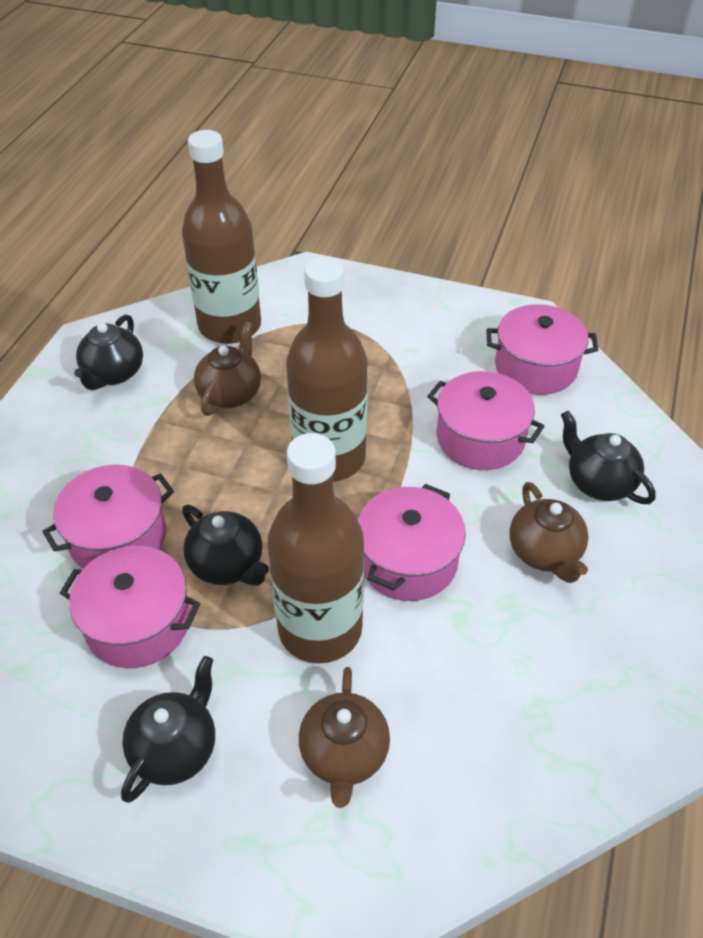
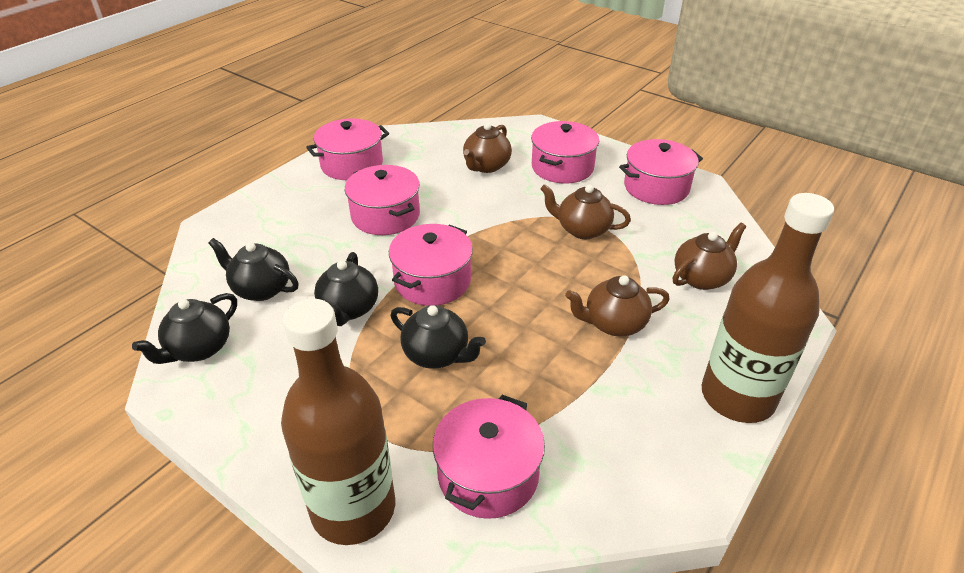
brown bottle: 3 -> 2
brown teapot: 3 -> 4
pink pot: 5 -> 6

